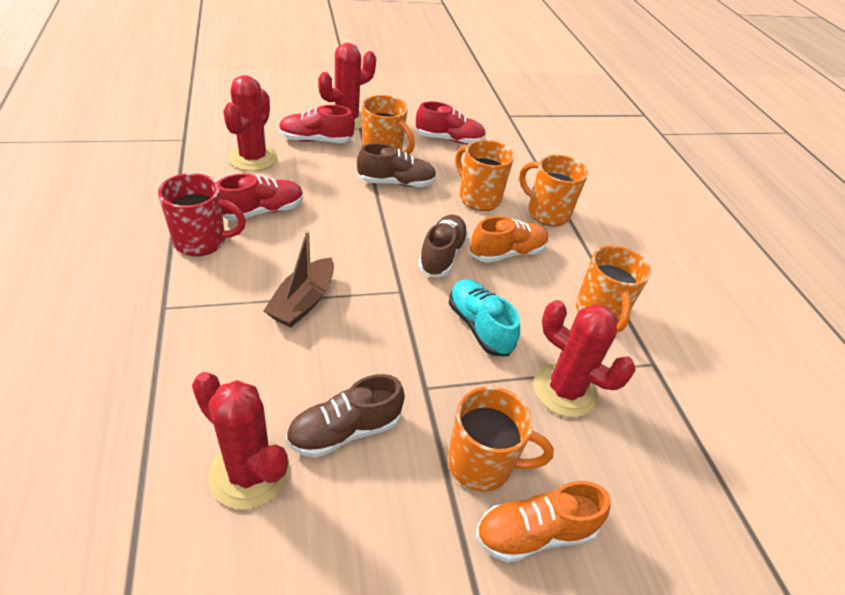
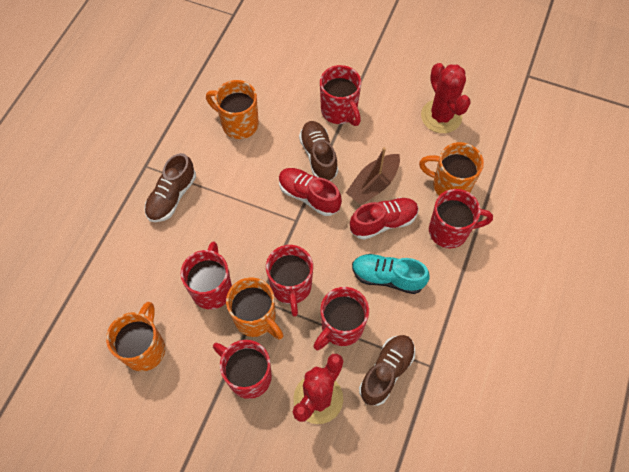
orange mug: 5 -> 4
orange shoe: 2 -> 0
red cactus: 4 -> 2
red mug: 1 -> 6
red shoe: 3 -> 2

